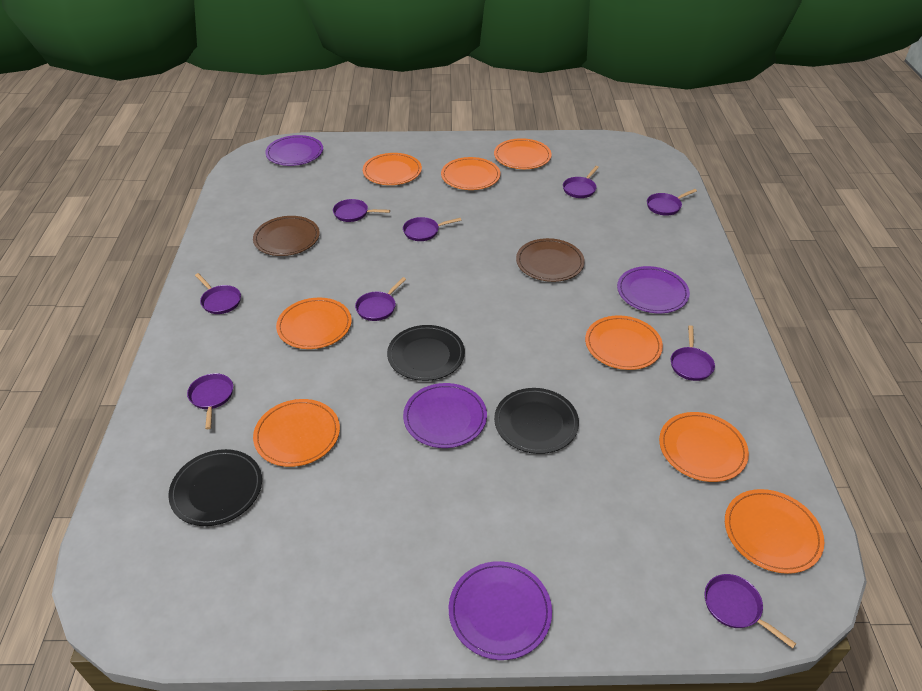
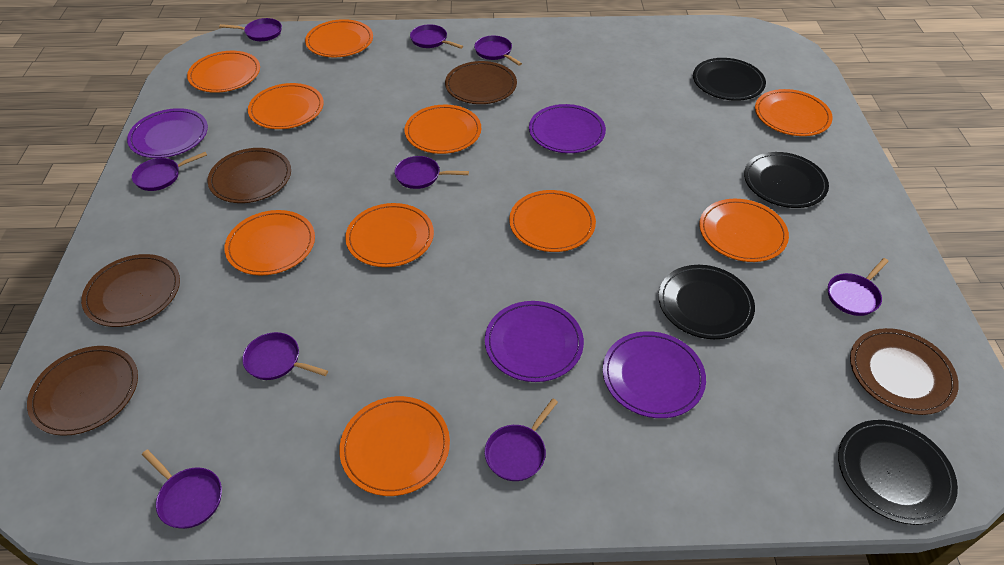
black plate: 3 -> 4
brown plate: 2 -> 5
orange plate: 8 -> 10

